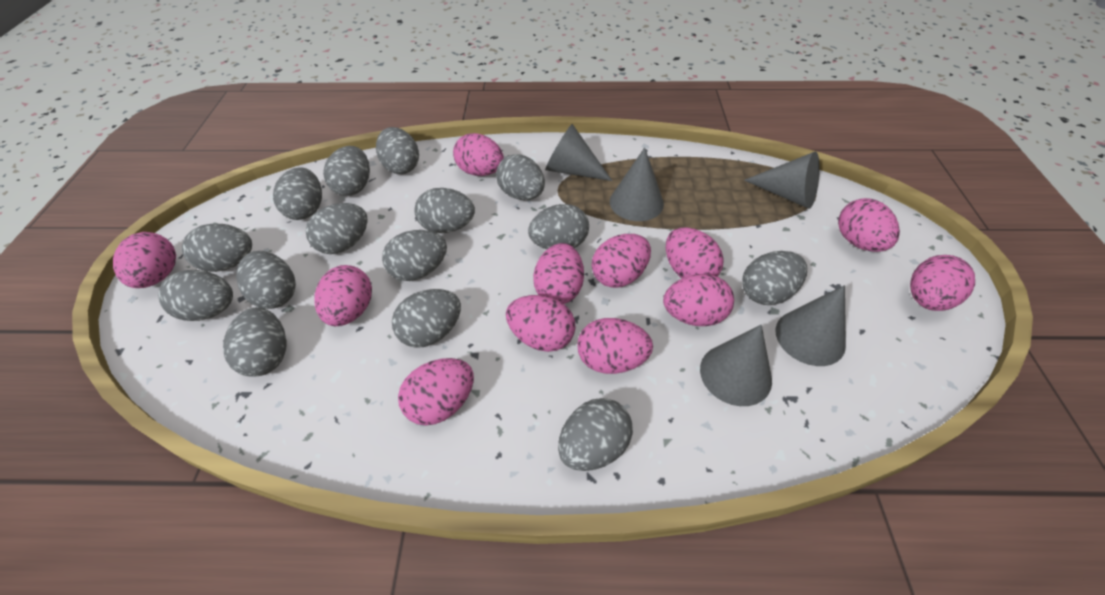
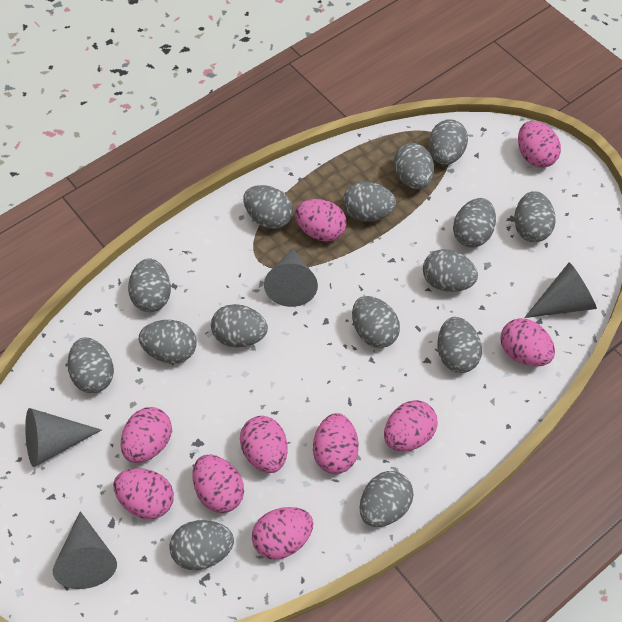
grey cone: 5 -> 4
pink egg: 12 -> 10

